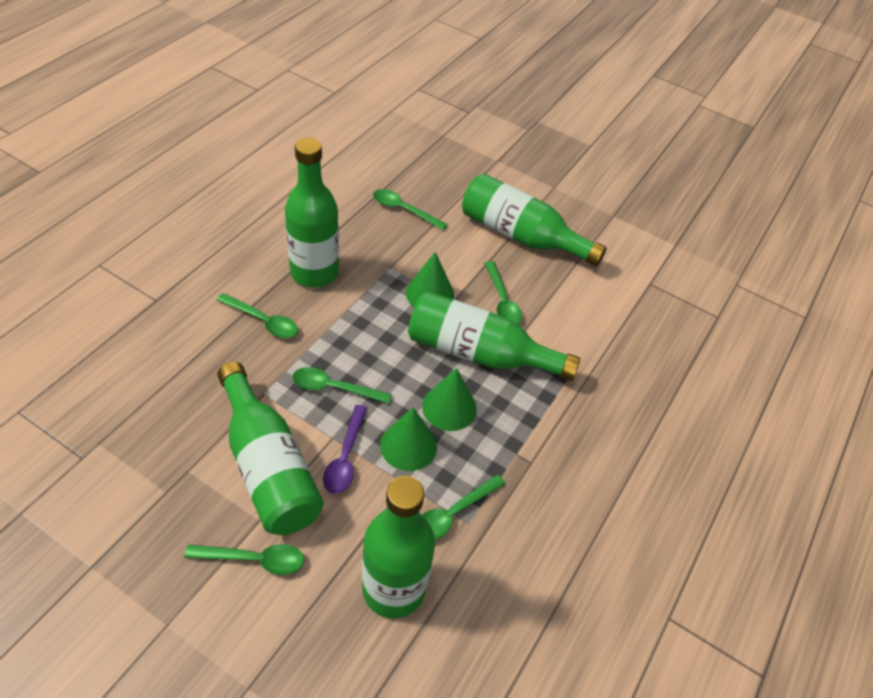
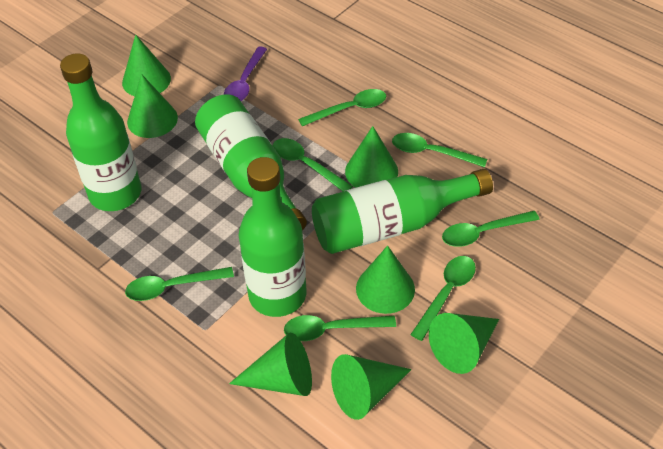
green bottle: 5 -> 4
green cone: 3 -> 7
green spoon: 6 -> 7

